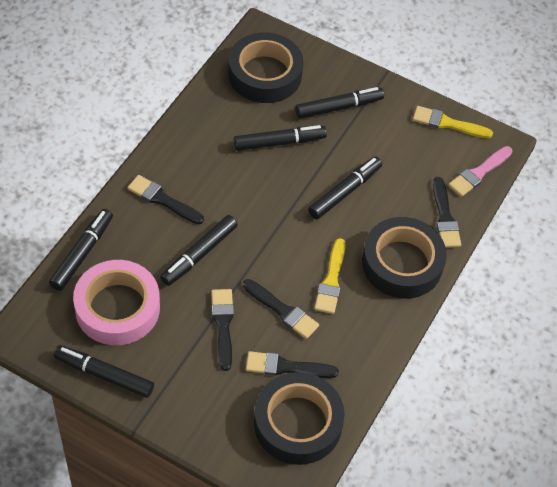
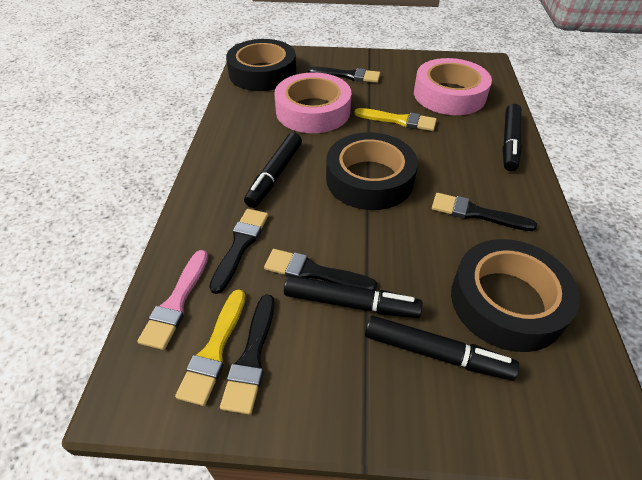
black marker: 6 -> 4
pink tape: 1 -> 2

